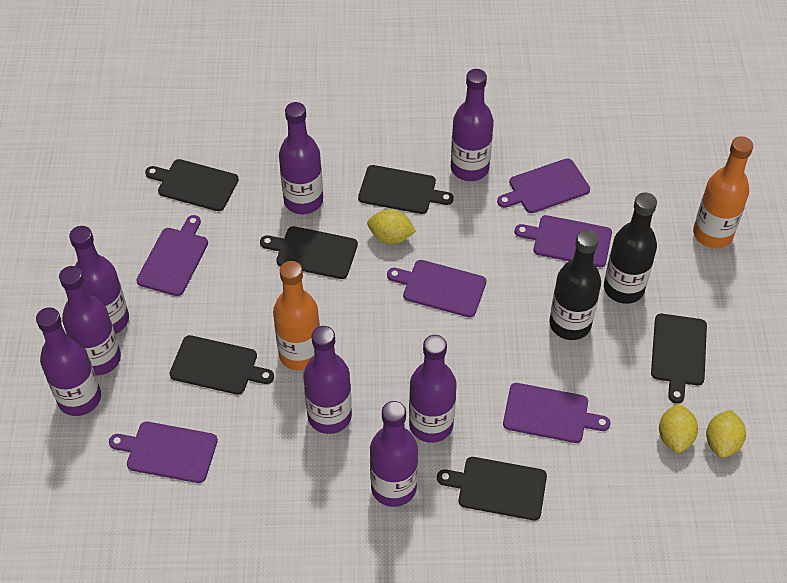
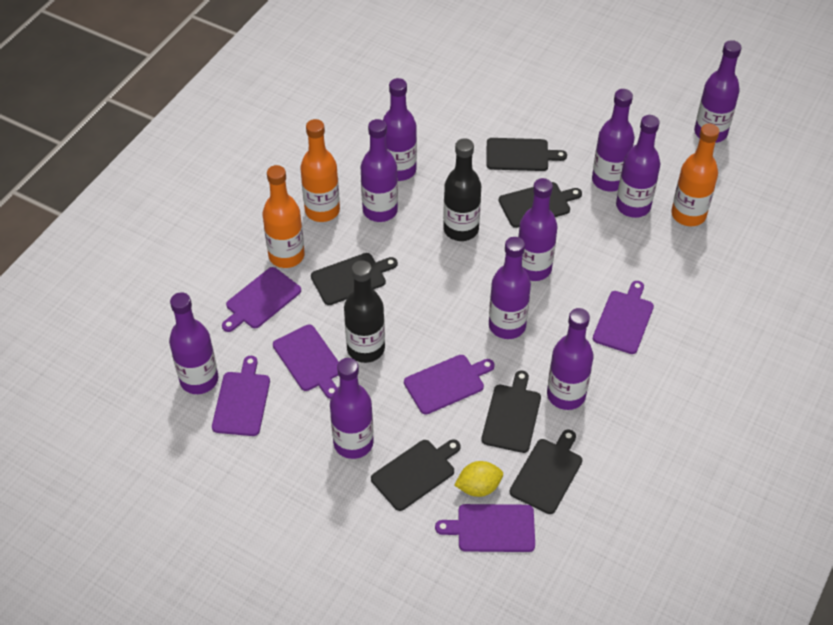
orange bottle: 2 -> 3
purple bottle: 8 -> 10
yellow lemon: 3 -> 1

